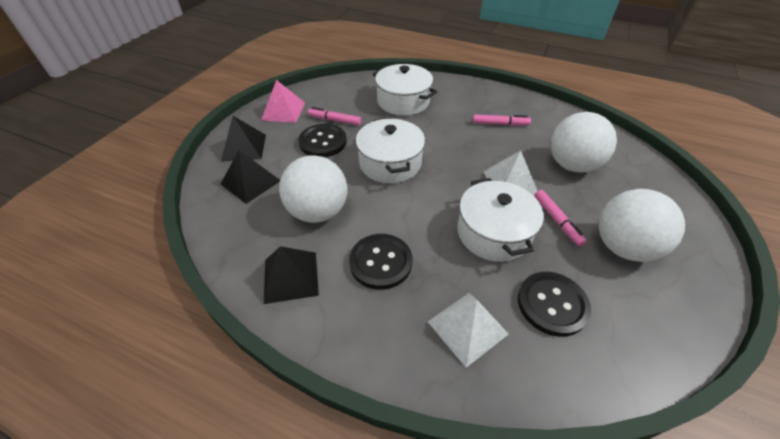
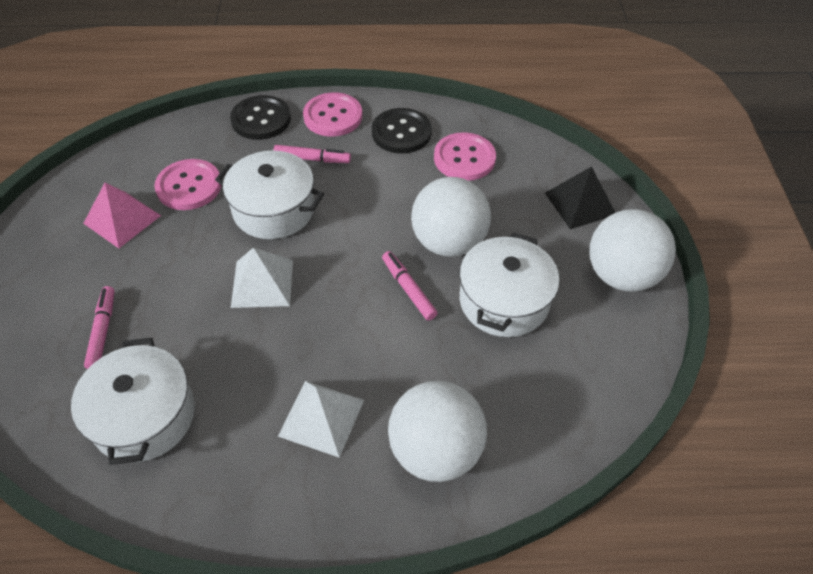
black button: 3 -> 2
black pyramid: 3 -> 1
pink button: 0 -> 3

